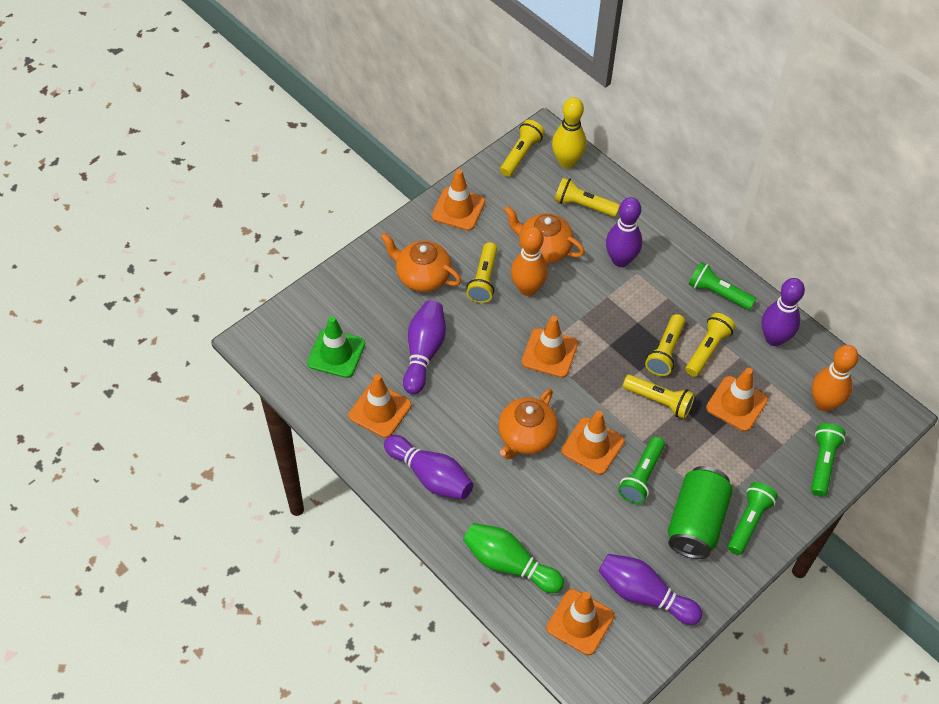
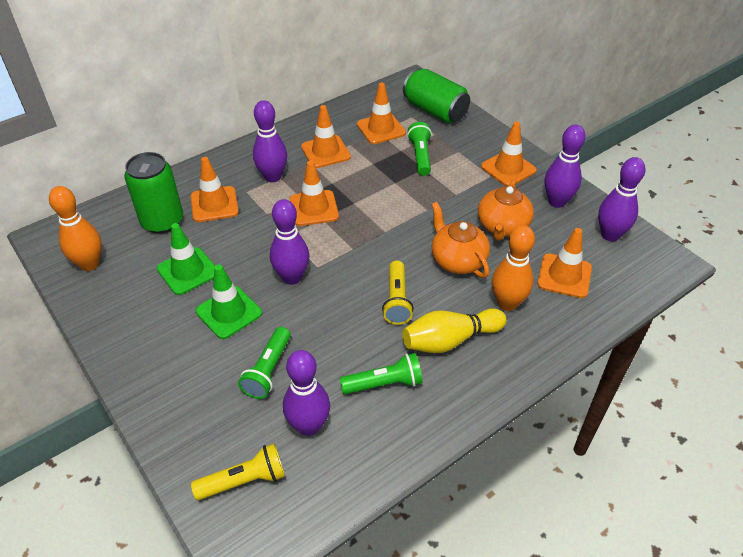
green bowling pin: 1 -> 0
green can: 1 -> 2
green flashlight: 4 -> 3
green traffic cone: 1 -> 2
orange teapot: 3 -> 2
yellow flashlight: 6 -> 2

